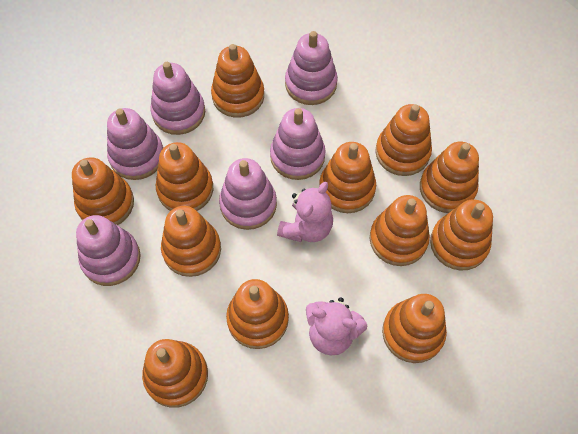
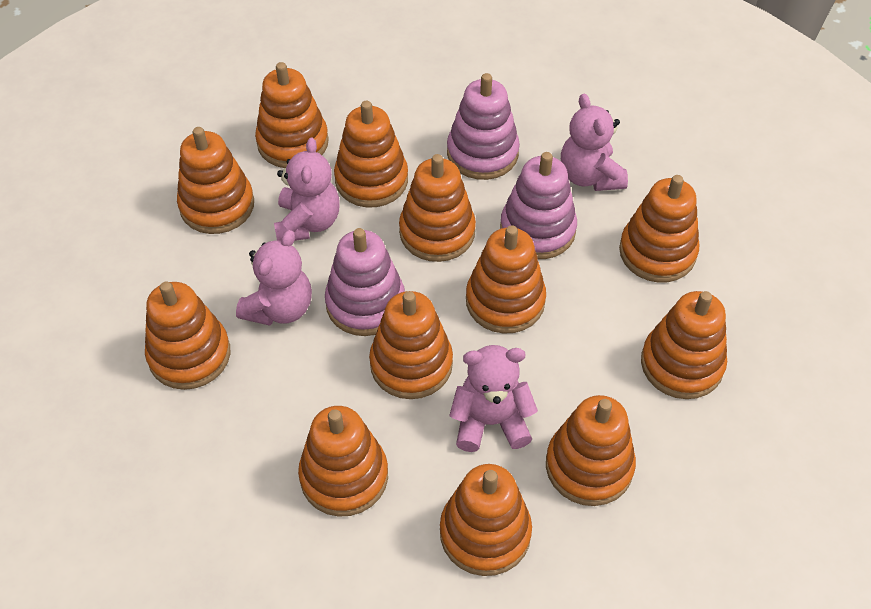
pink stacking toy: 6 -> 3
pink teddy bear: 2 -> 4

